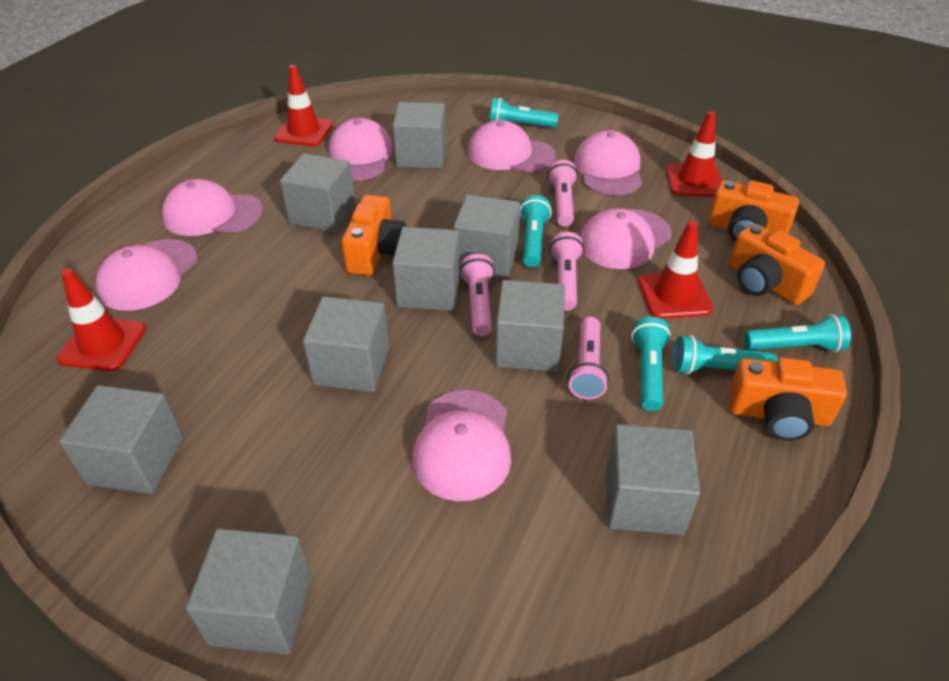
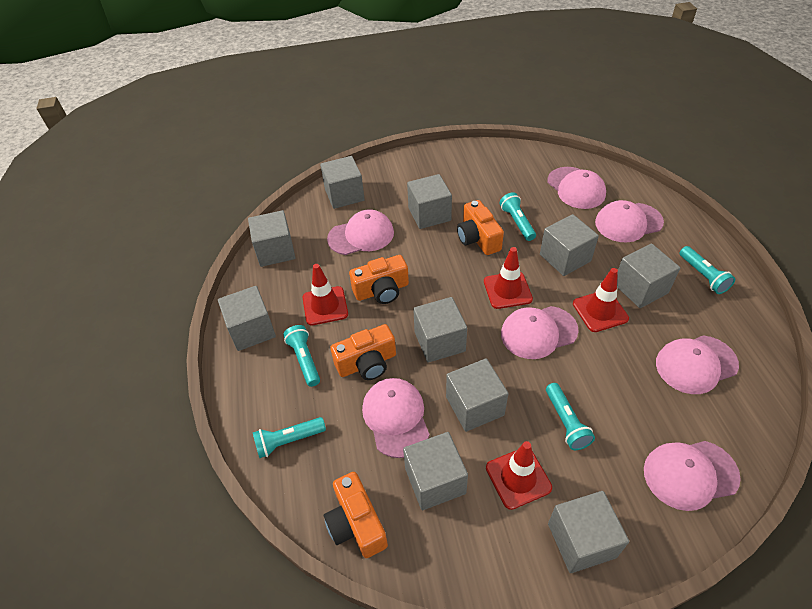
grey cube: 9 -> 10
pink flashlight: 4 -> 0

